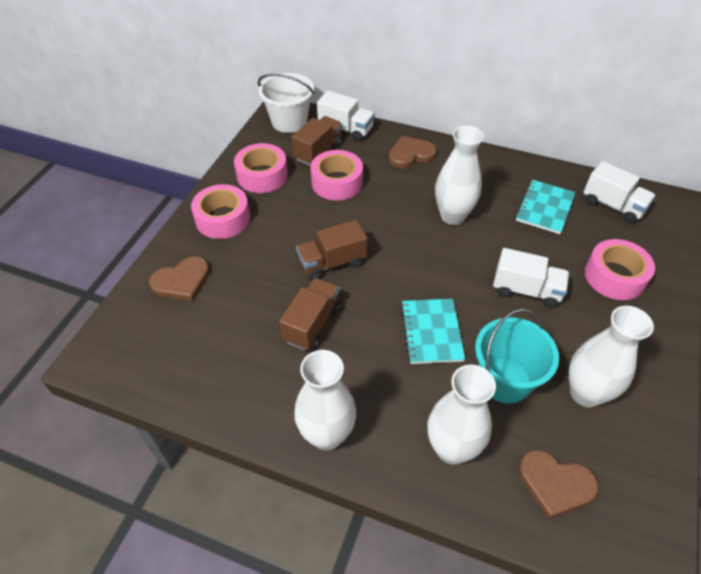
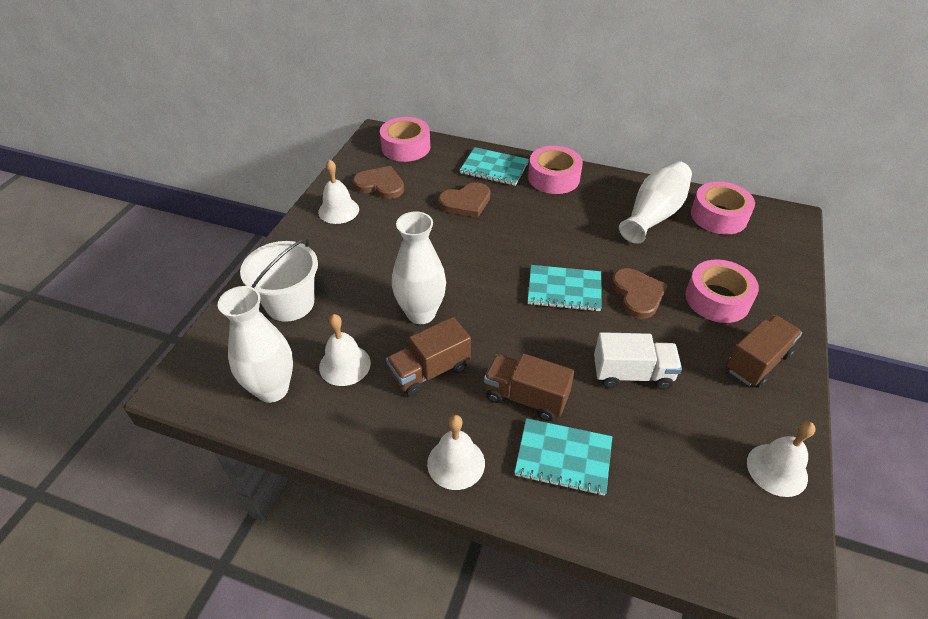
turquoise bucket: 1 -> 0
turquoise notebook: 2 -> 3
white bell: 0 -> 4
white truck: 3 -> 1
white vase: 4 -> 3

